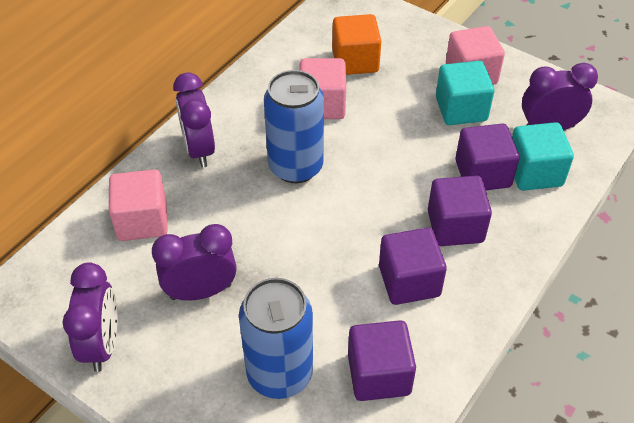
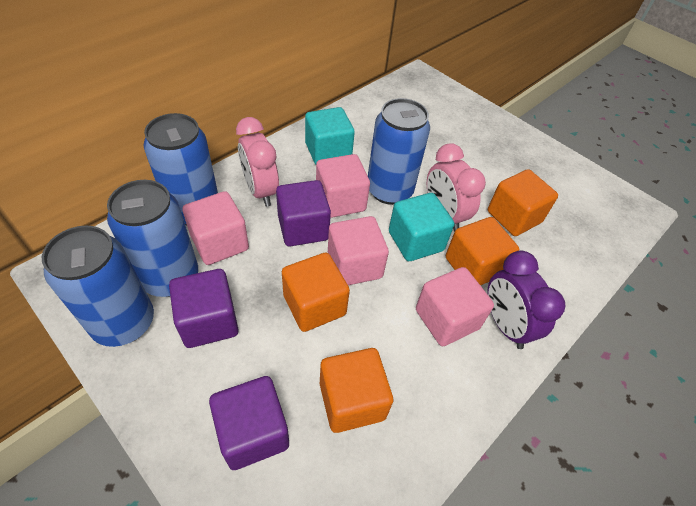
blue can: 2 -> 4
orange cube: 1 -> 4
pink clock: 0 -> 2
pink cube: 3 -> 4
purple clock: 4 -> 1
purple cube: 4 -> 3

